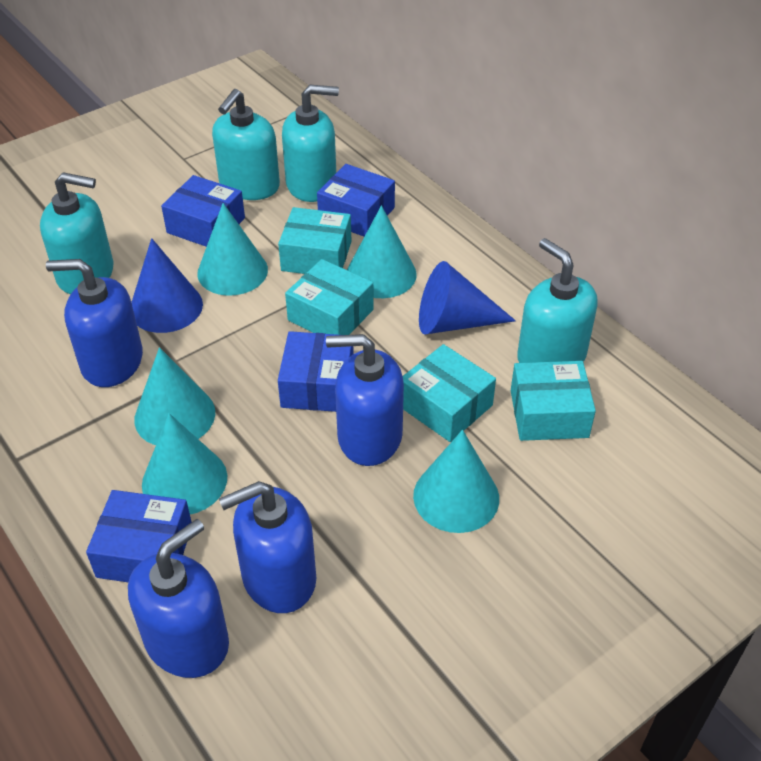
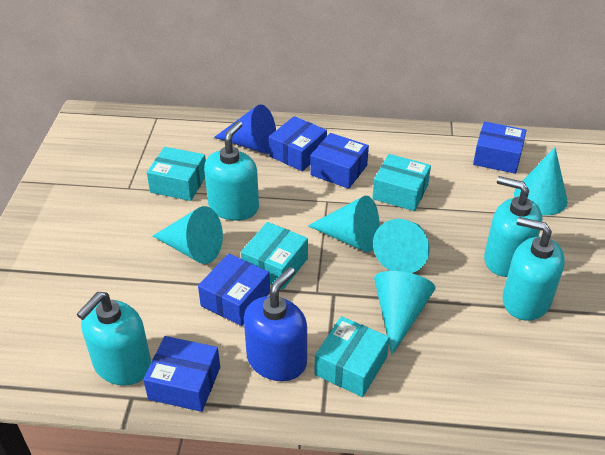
blue box: 4 -> 5
blue cone: 2 -> 1
blue soap dispenser: 4 -> 1

